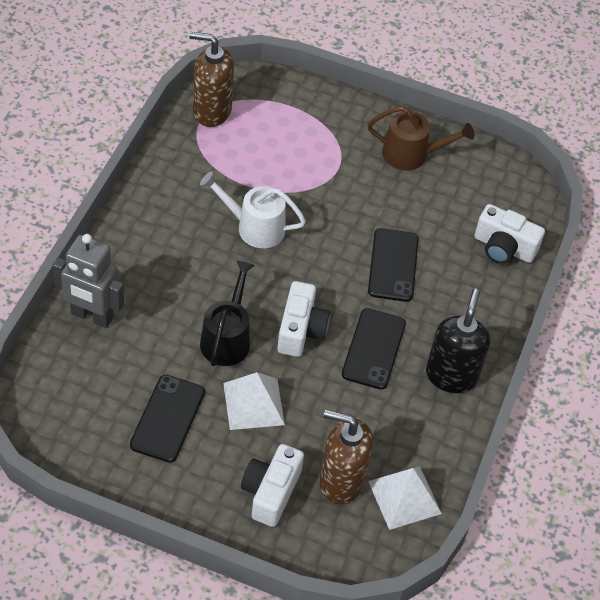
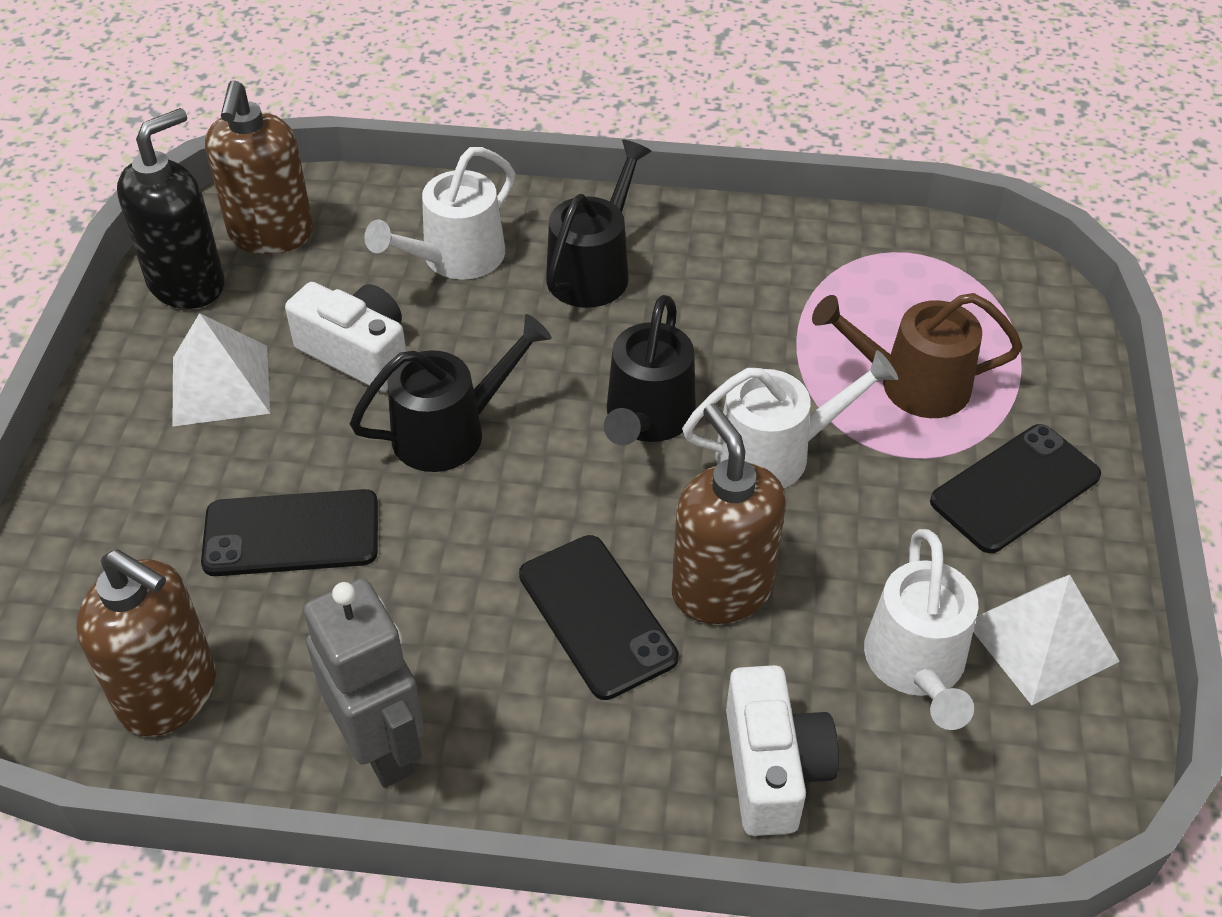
black watering can: 1 -> 3
brown soap dispenser: 2 -> 3
white camera: 3 -> 2
white watering can: 1 -> 3

